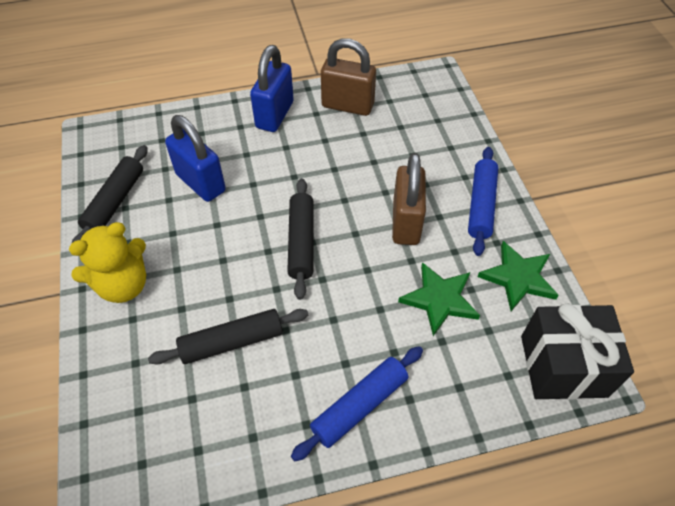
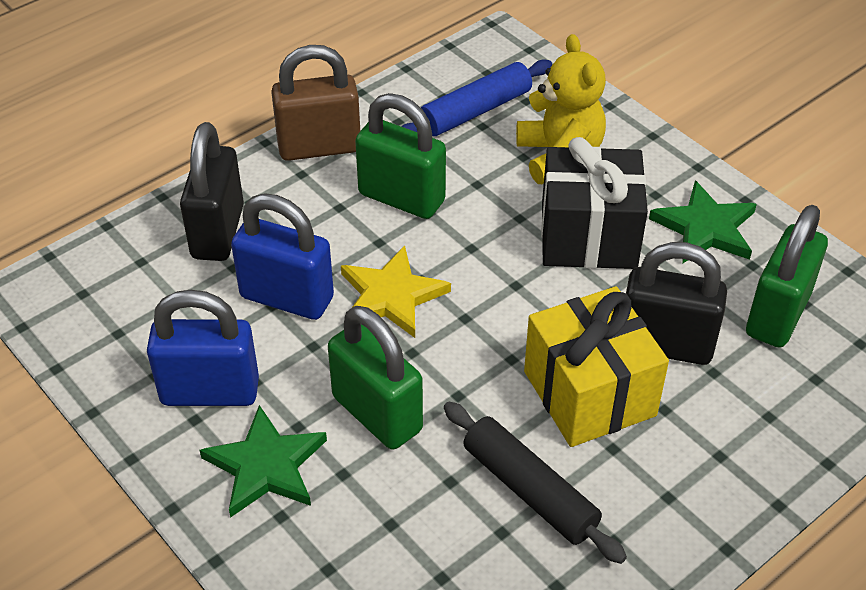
black padlock: 0 -> 2
black rolling pin: 3 -> 1
blue rolling pin: 2 -> 1
brown padlock: 2 -> 1
green padlock: 0 -> 3
yellow gift: 0 -> 1
yellow star: 0 -> 1

